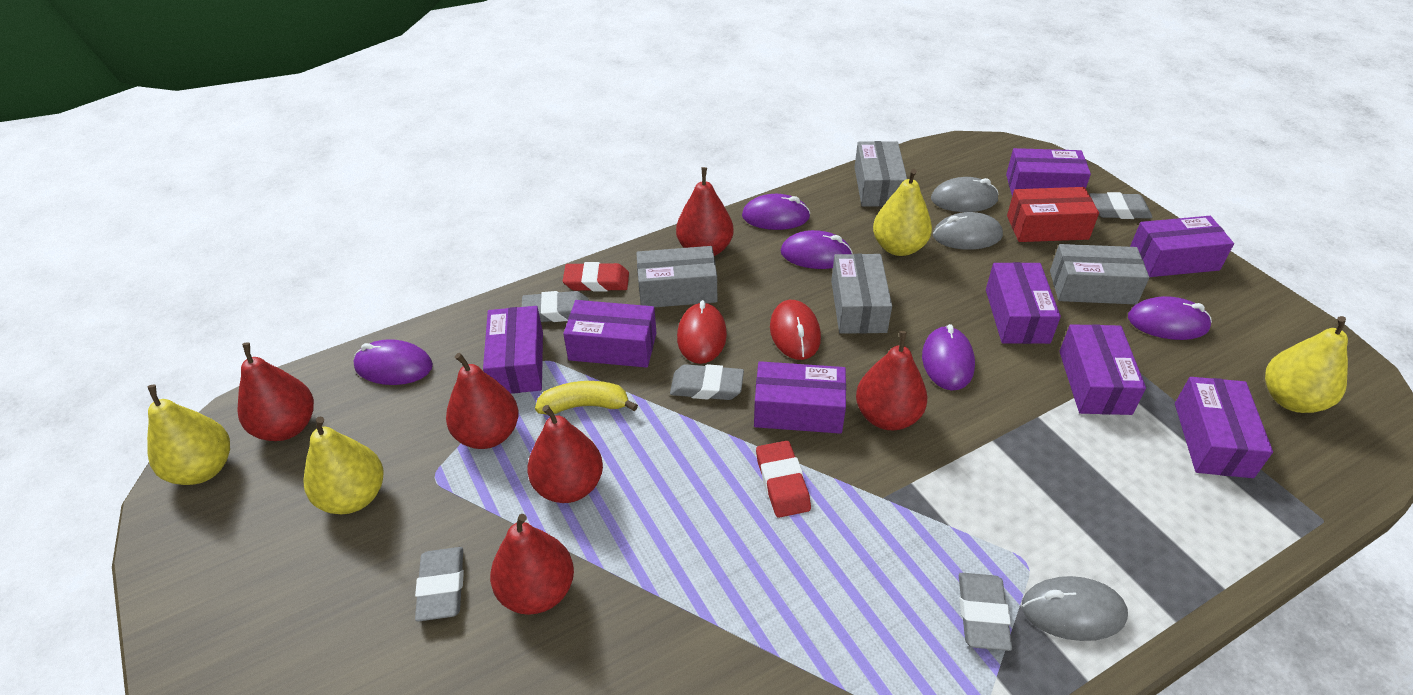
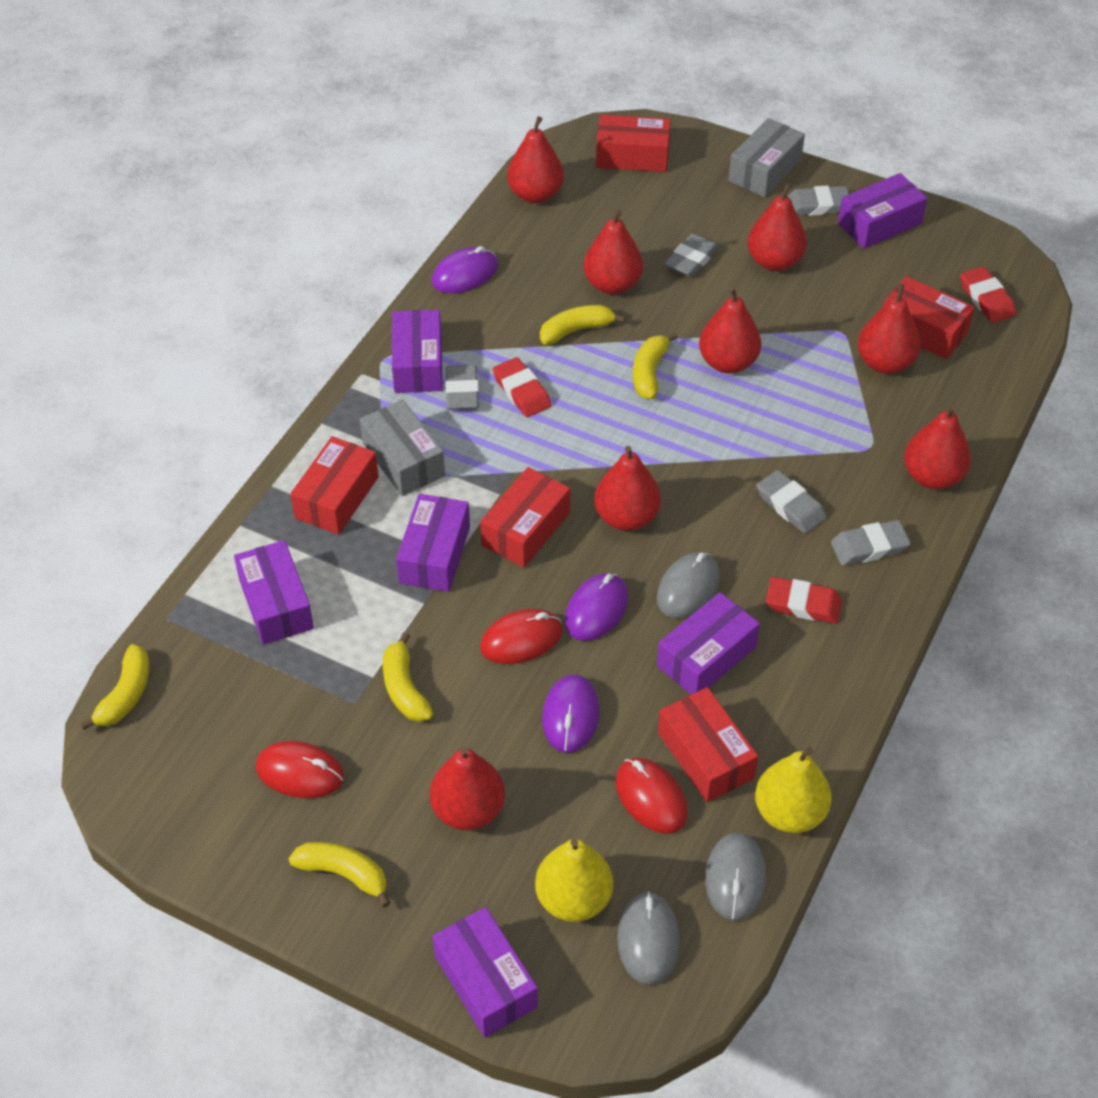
grey box: 4 -> 2
purple box: 8 -> 6
purple mouse: 5 -> 3
red box: 1 -> 5
red eraser: 2 -> 3
red mouse: 2 -> 3
red pear: 6 -> 8
yellow banana: 1 -> 5
yellow pear: 4 -> 2

